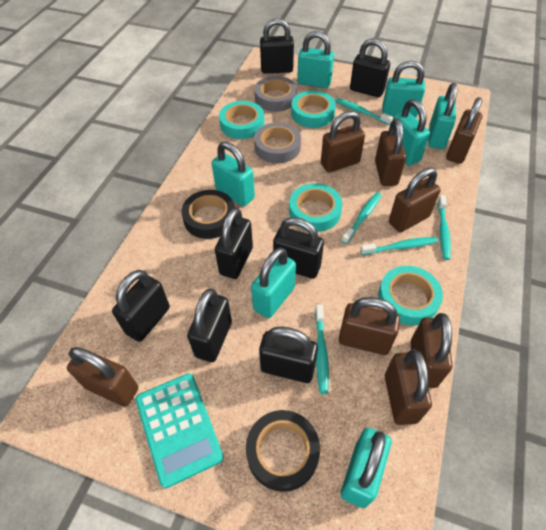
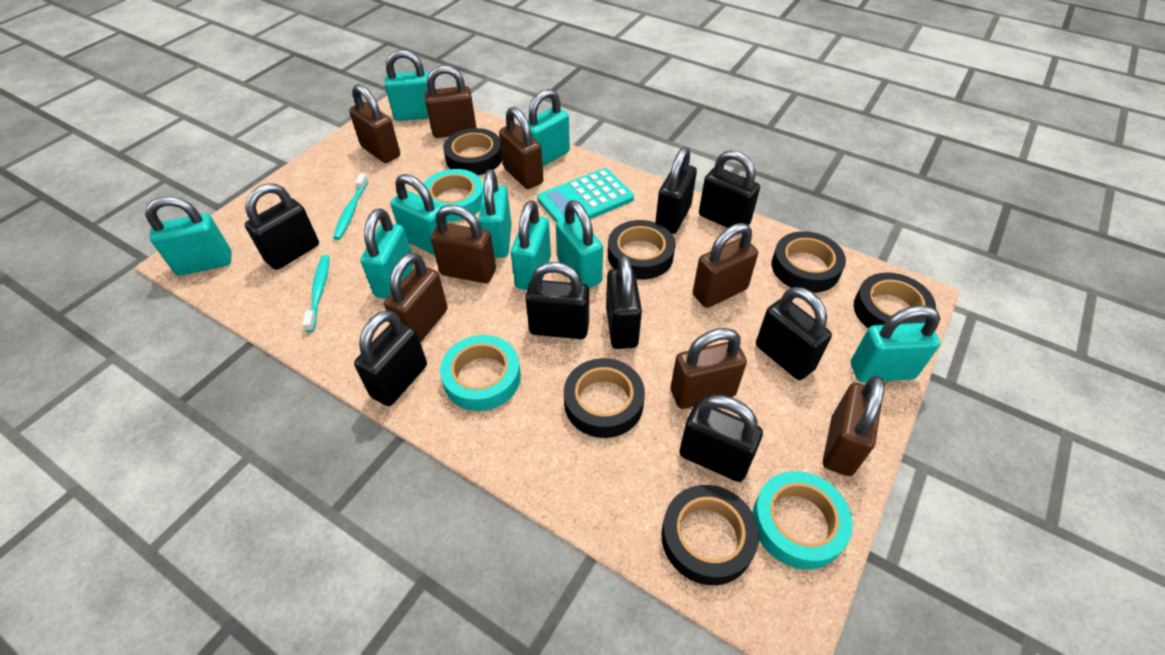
black padlock: 7 -> 8
black tape: 2 -> 6
grey tape: 2 -> 0
turquoise padlock: 7 -> 9
turquoise tape: 4 -> 3
turquoise toothbrush: 5 -> 2

